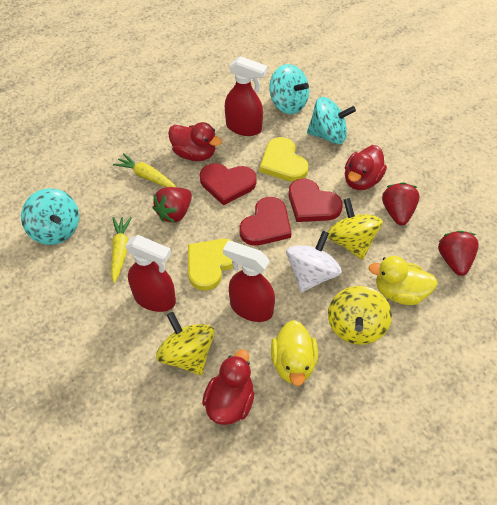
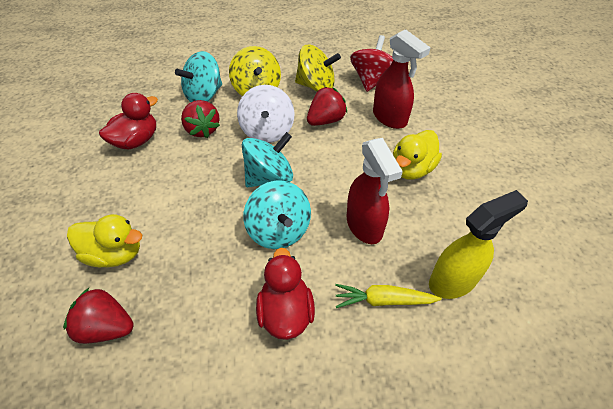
red duck: 3 -> 2
red heart: 3 -> 0
red spinning top: 0 -> 1
red spray bottle: 3 -> 2
yellow carrot: 2 -> 1
yellow heart: 2 -> 0
yellow spinning top: 3 -> 2
yellow spray bottle: 0 -> 1

